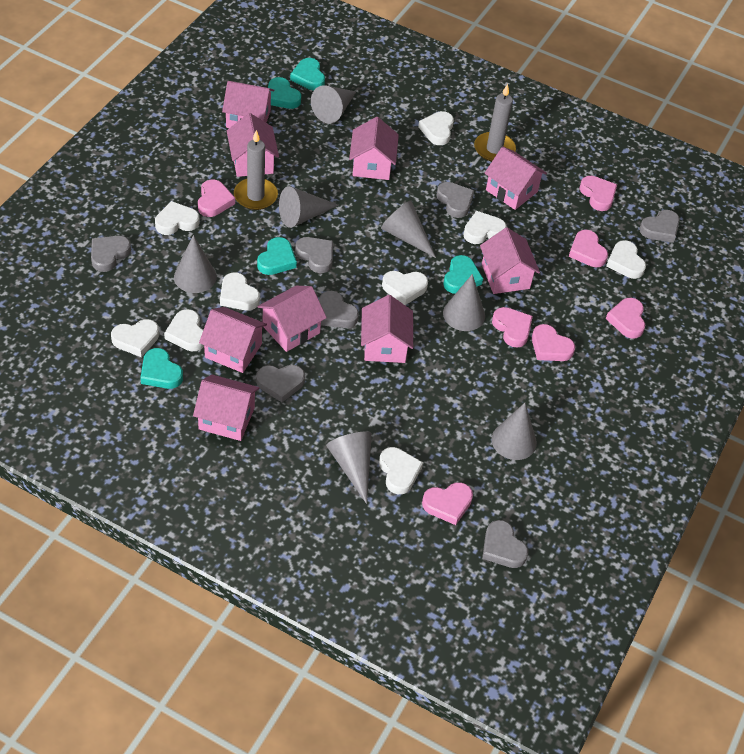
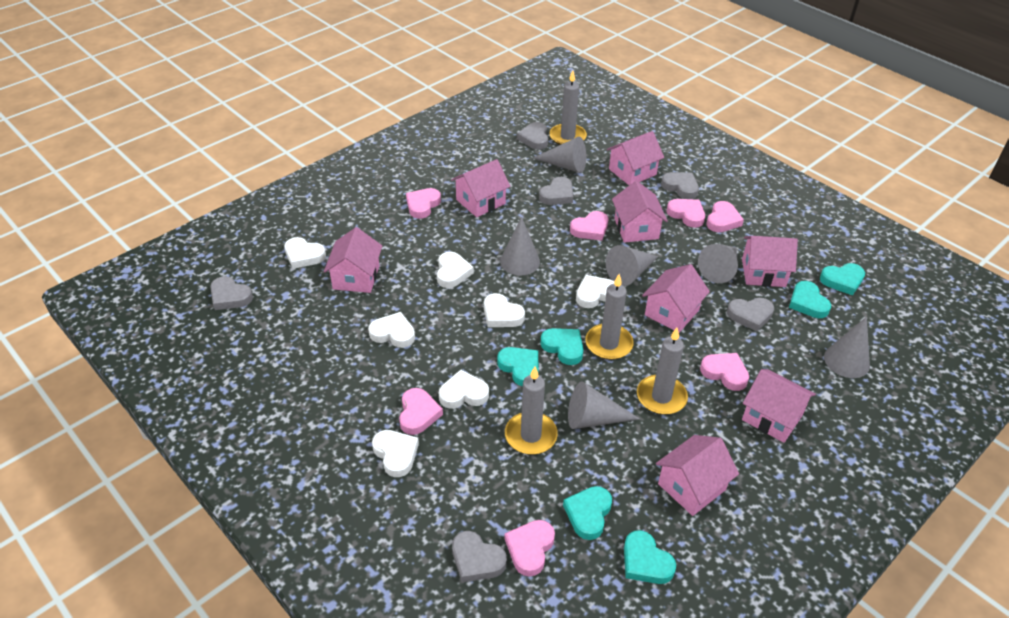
grey candle: 2 -> 4
grey cone: 7 -> 6
grey heart: 7 -> 6
pink house: 9 -> 8
turquoise heart: 5 -> 6
white heart: 9 -> 7

